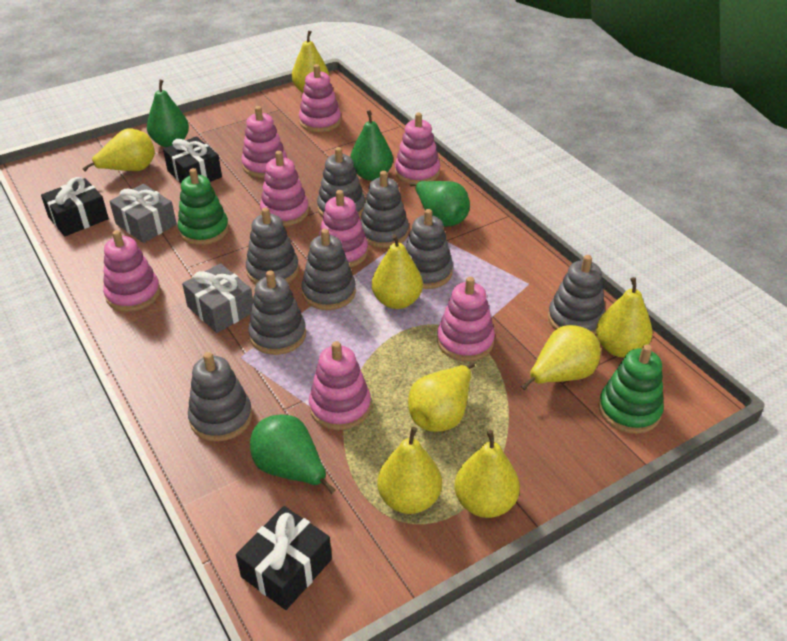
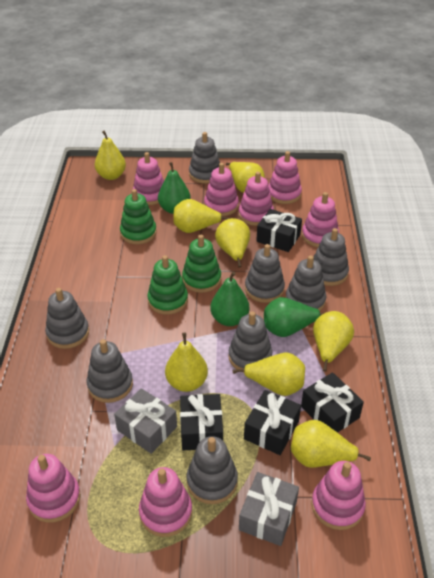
black gift: 3 -> 4
green pear: 4 -> 3
green stacking toy: 2 -> 3

